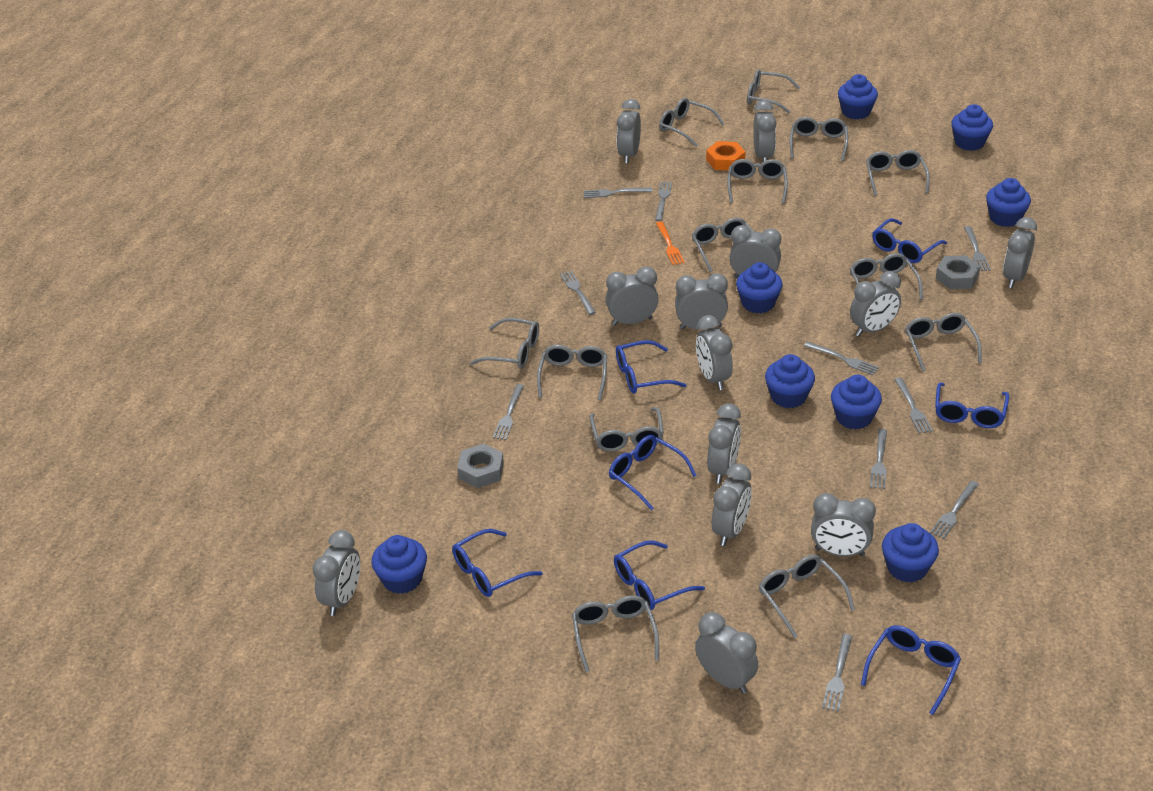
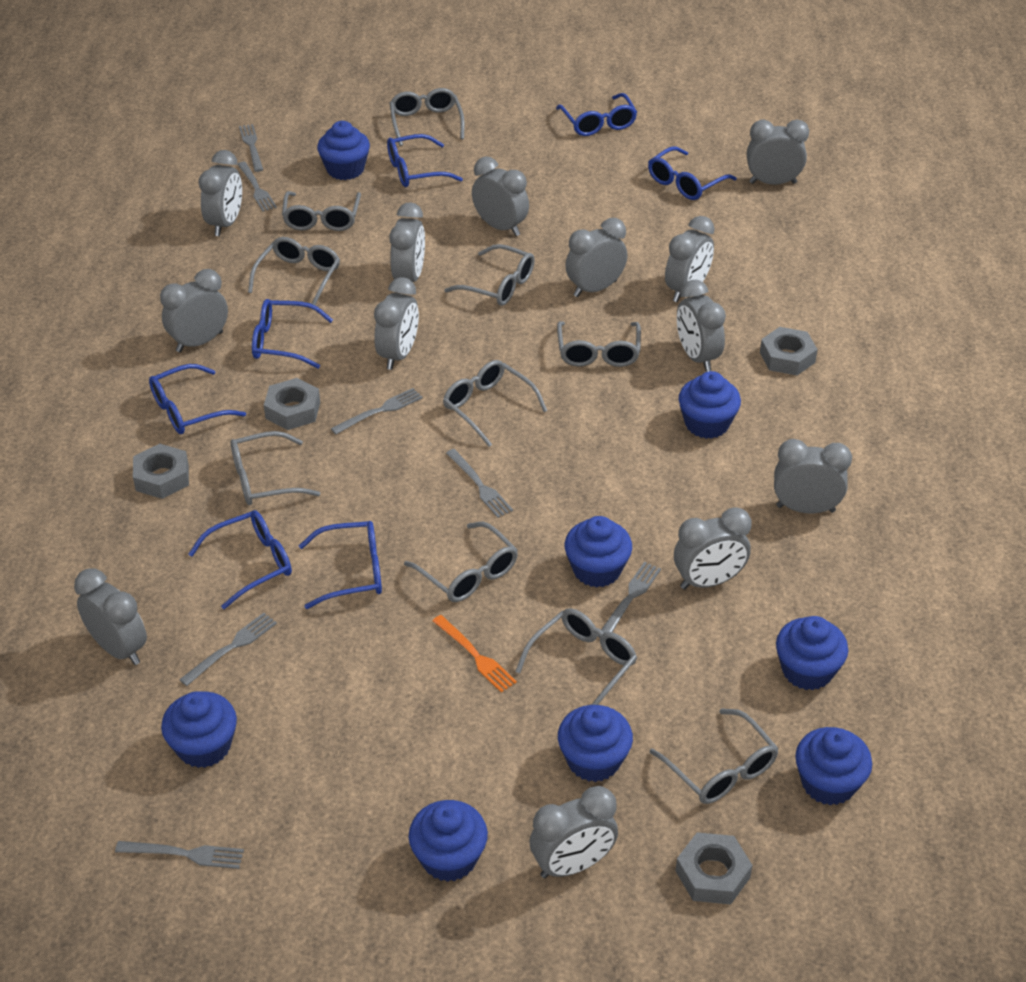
grey fork: 10 -> 7
grey glasses: 13 -> 10
grey nut: 2 -> 4
orange nut: 1 -> 0

